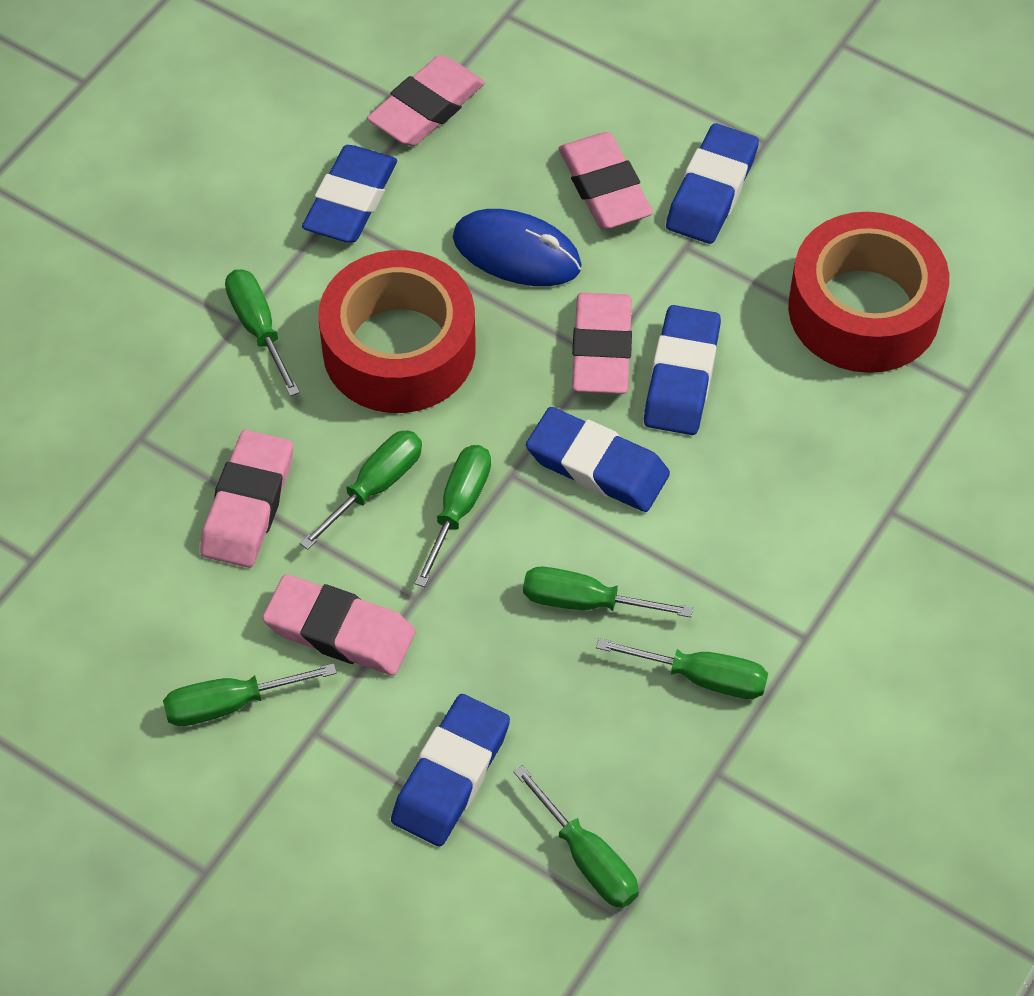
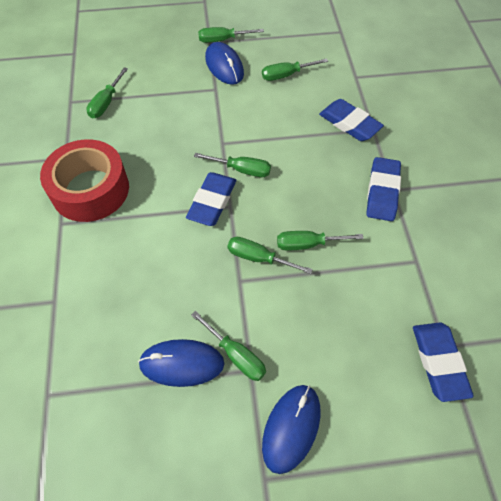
blue eraser: 5 -> 4
blue mouse: 1 -> 3
pink eraser: 5 -> 0
red tape: 2 -> 1

